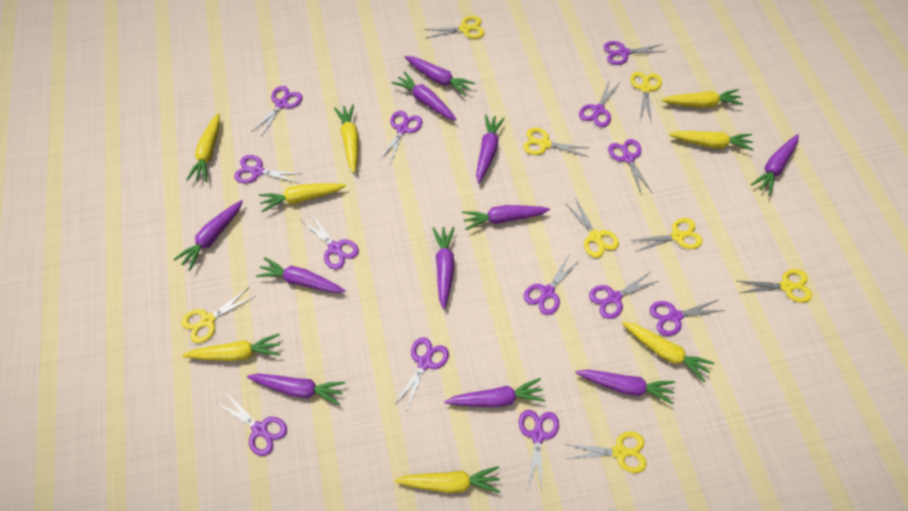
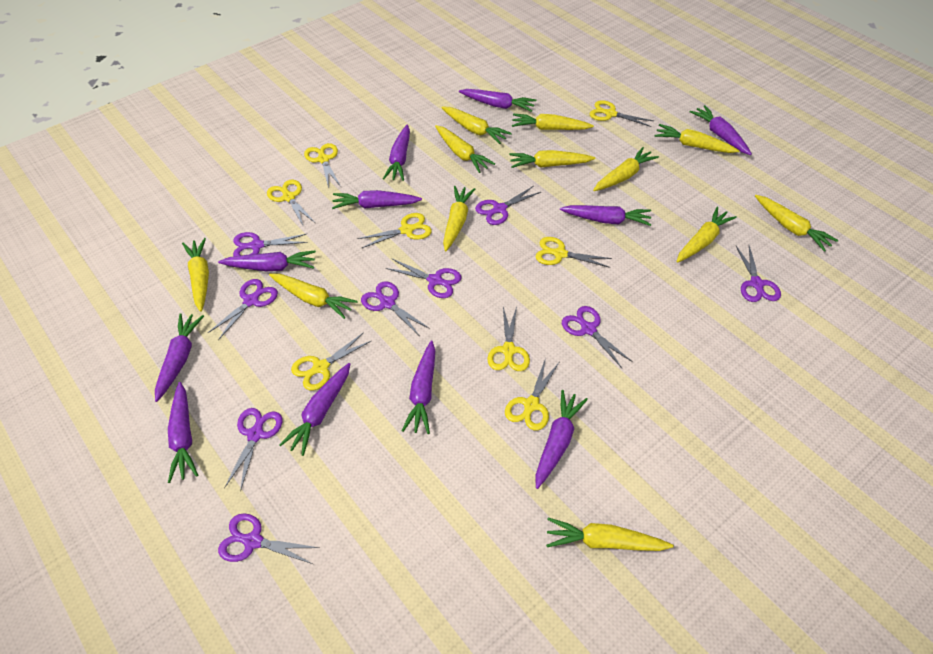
purple scissors: 13 -> 9
yellow carrot: 8 -> 12

